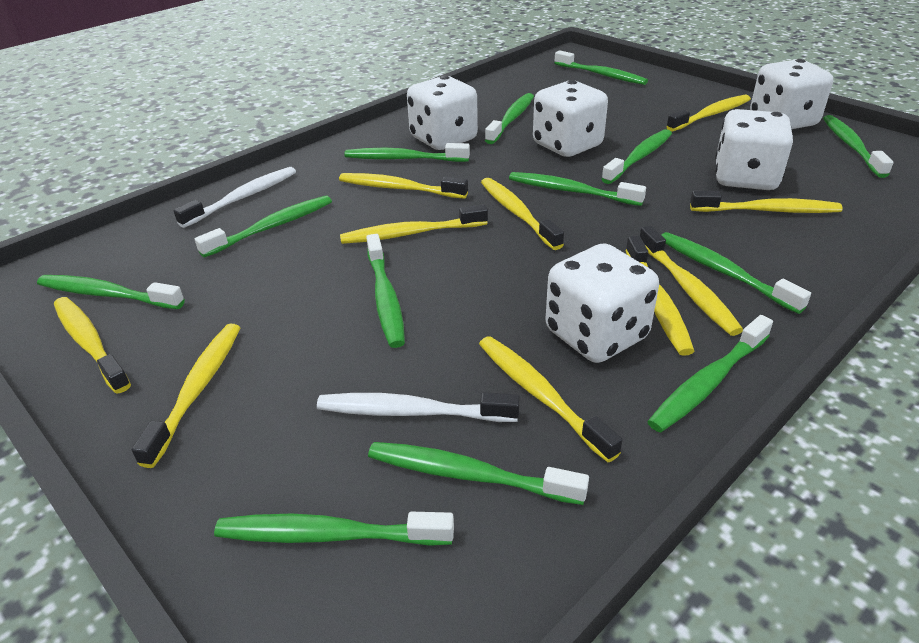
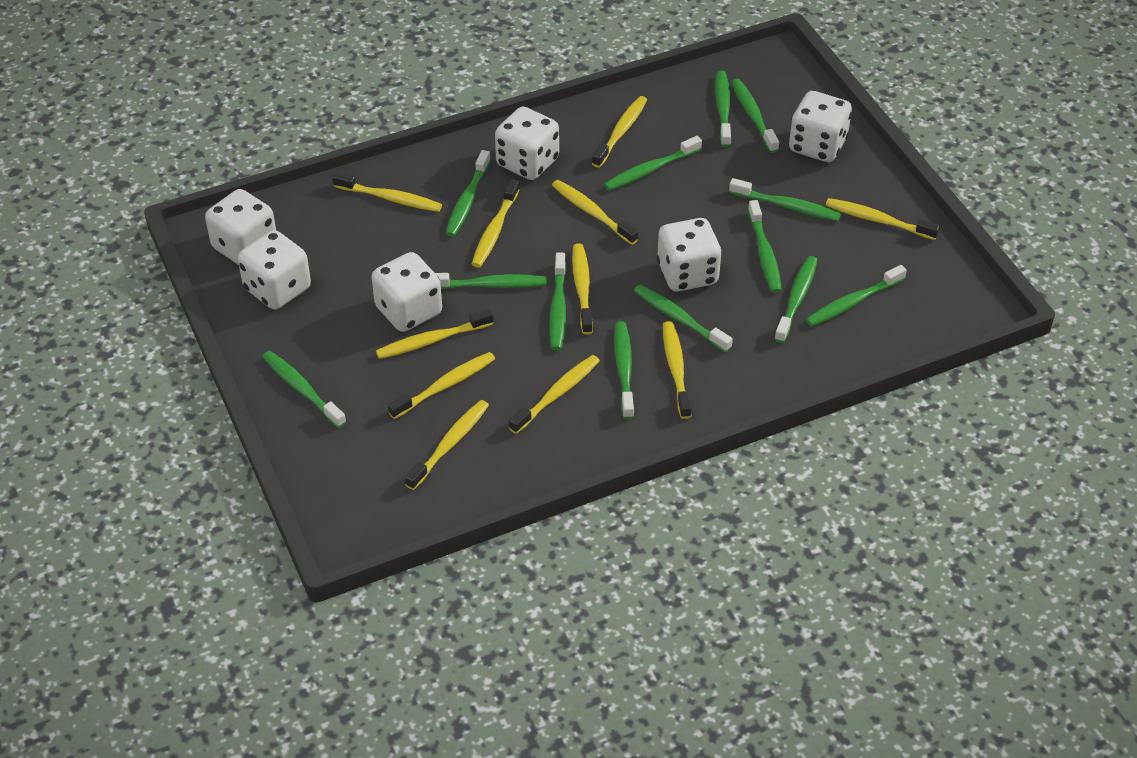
white dice: 5 -> 6
white toothbrush: 2 -> 0
yellow toothbrush: 10 -> 11

